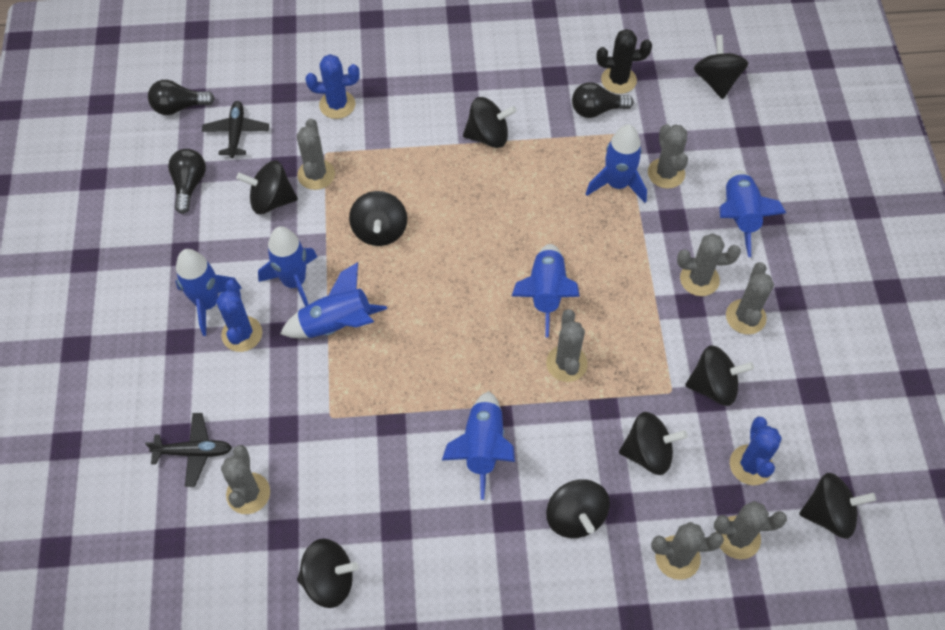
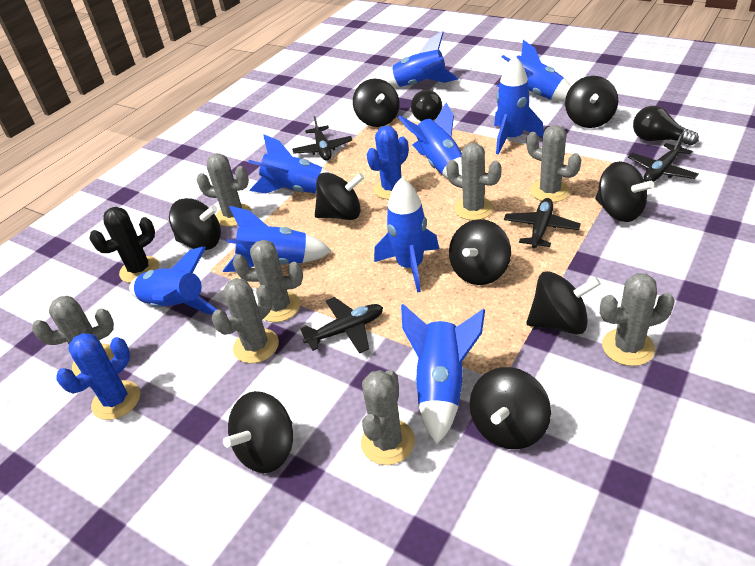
black light bulb: 3 -> 2
black plane: 2 -> 4
blue cactus: 3 -> 2
blue rocket: 7 -> 9

